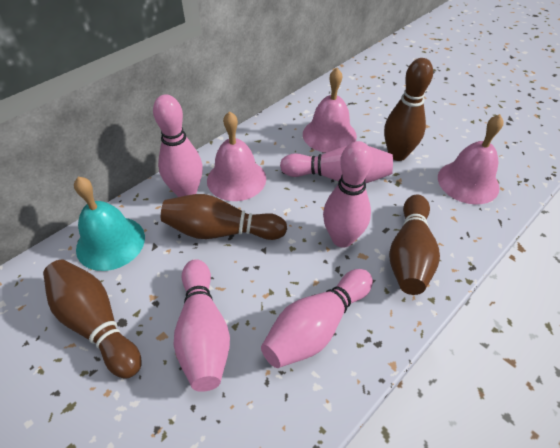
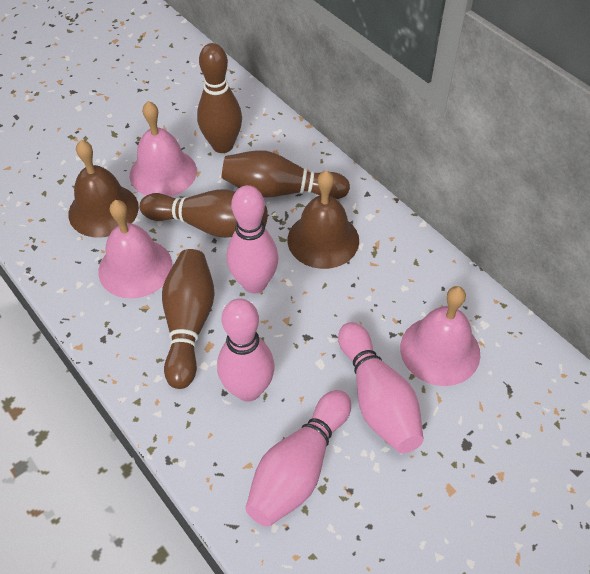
brown bell: 0 -> 2
pink bowling pin: 5 -> 4
turquoise bell: 1 -> 0

